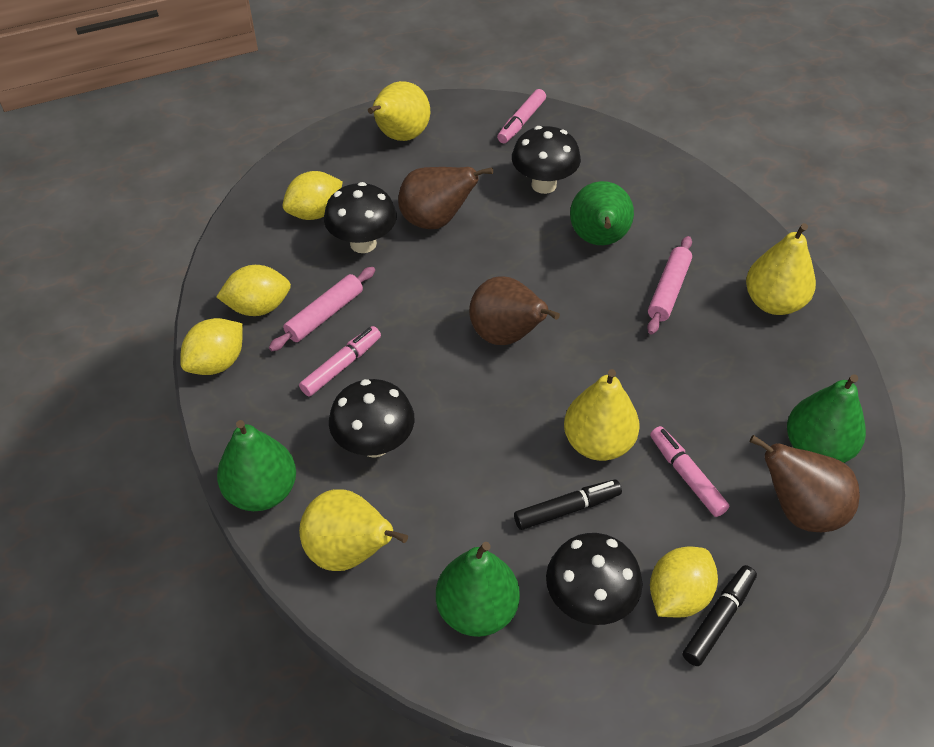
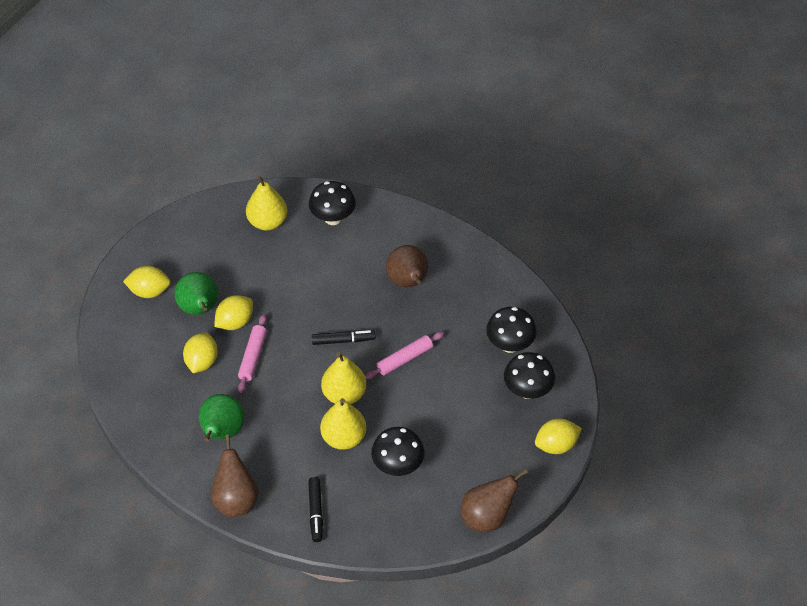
green pear: 4 -> 2
pink marker: 3 -> 0
yellow pear: 4 -> 3

